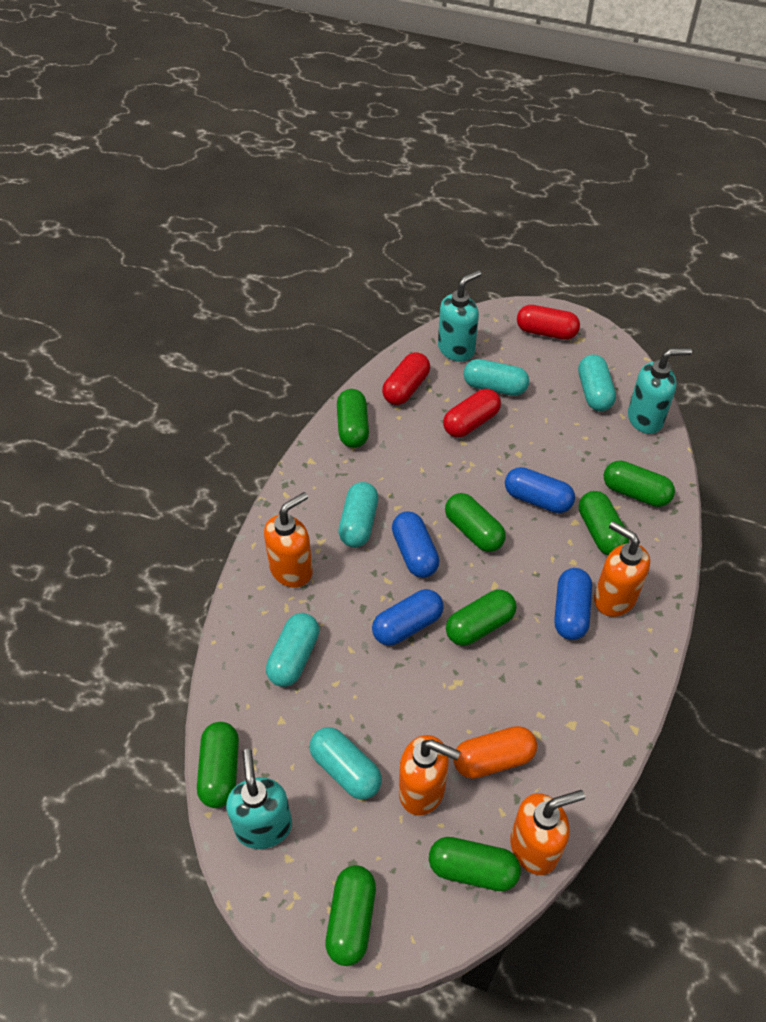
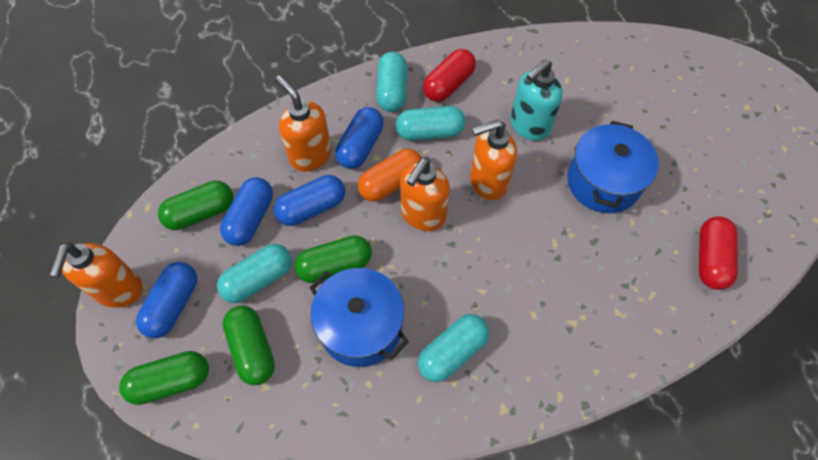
blue pot: 0 -> 2
green capsule: 8 -> 4
red capsule: 3 -> 2
turquoise capsule: 5 -> 4
turquoise soap dispenser: 3 -> 1

